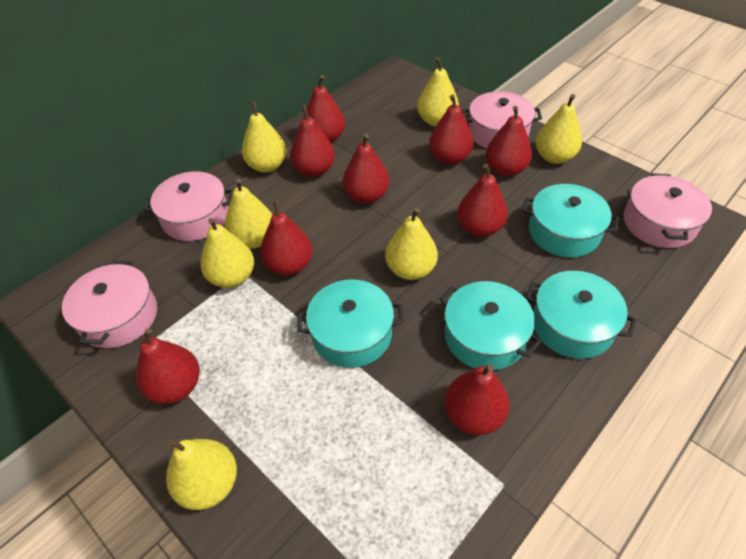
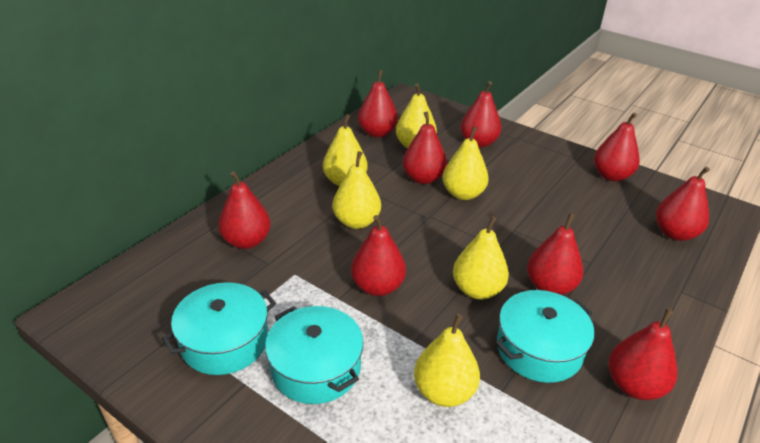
pink pot: 4 -> 0
turquoise pot: 4 -> 3
yellow pear: 7 -> 6

